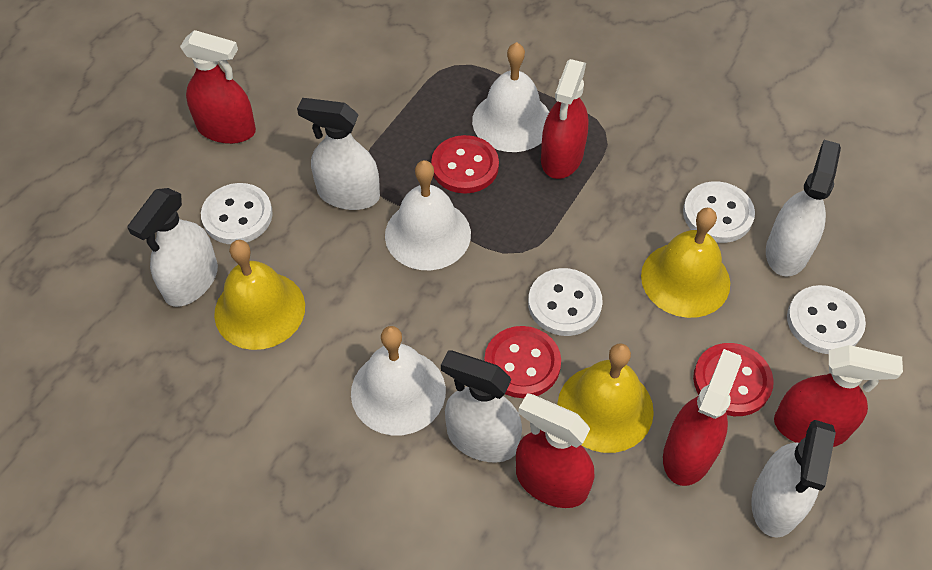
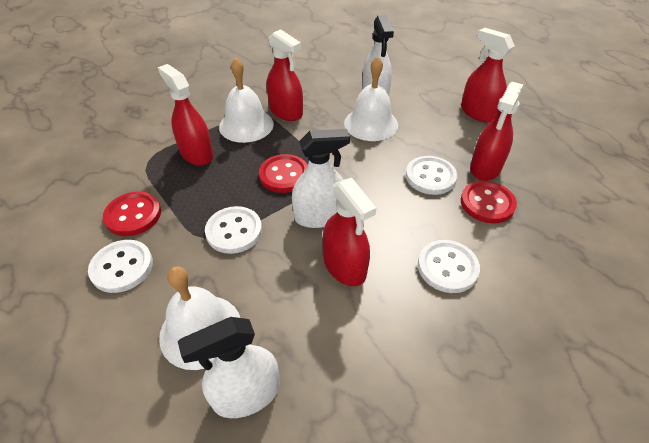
white spray bottle: 5 -> 3
yellow bell: 3 -> 0

